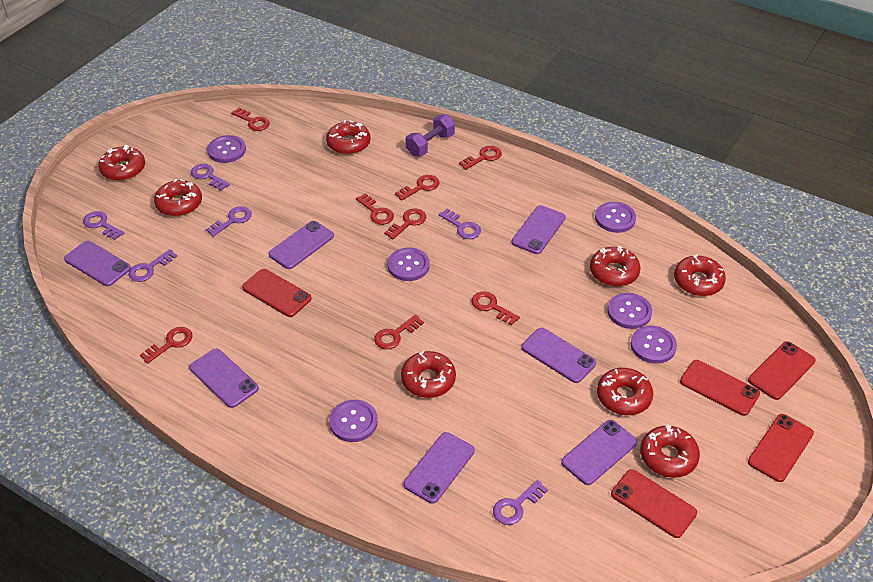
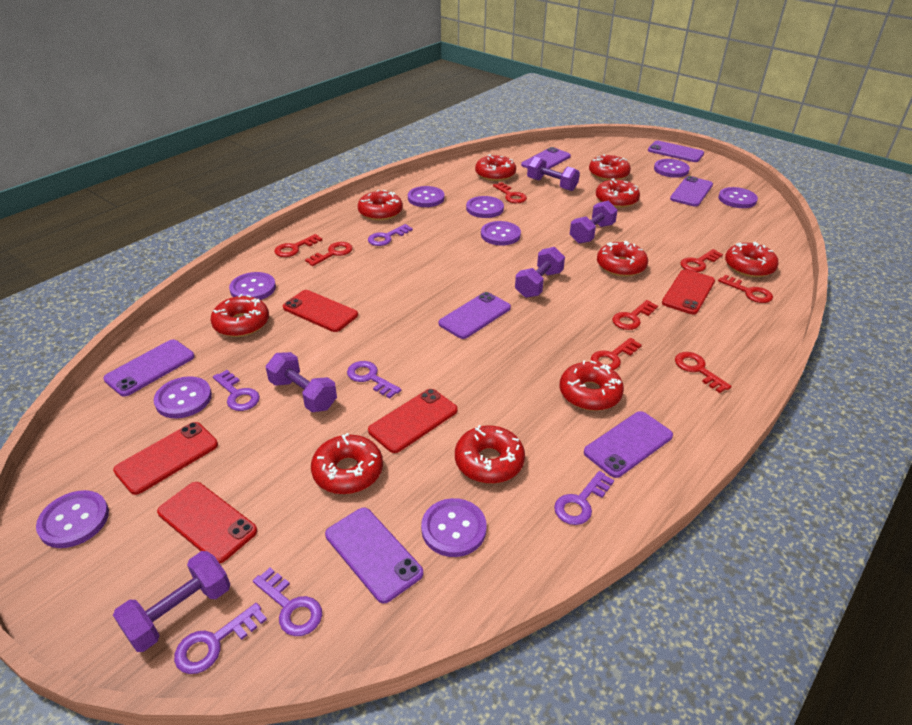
purple button: 6 -> 9
purple dumbbell: 1 -> 5
red donut: 8 -> 10

